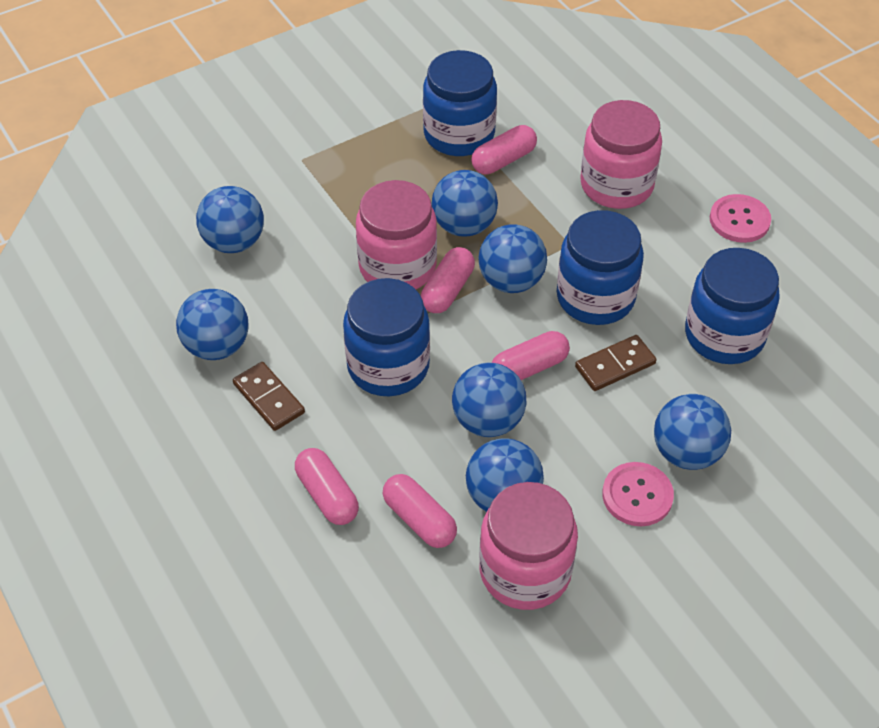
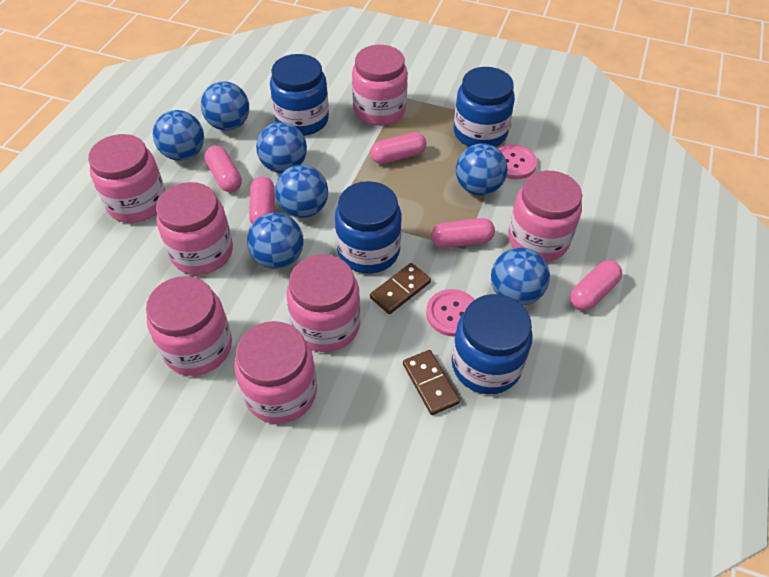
pink jar: 3 -> 7

